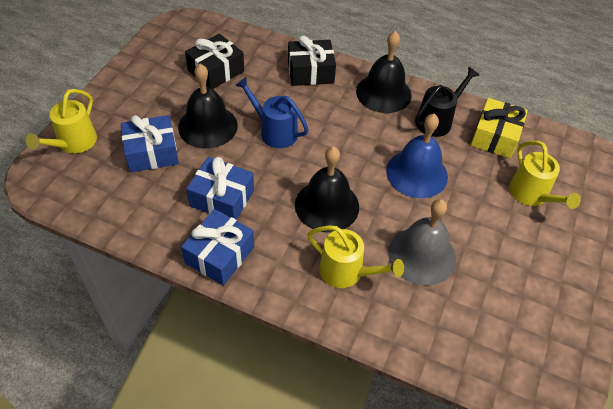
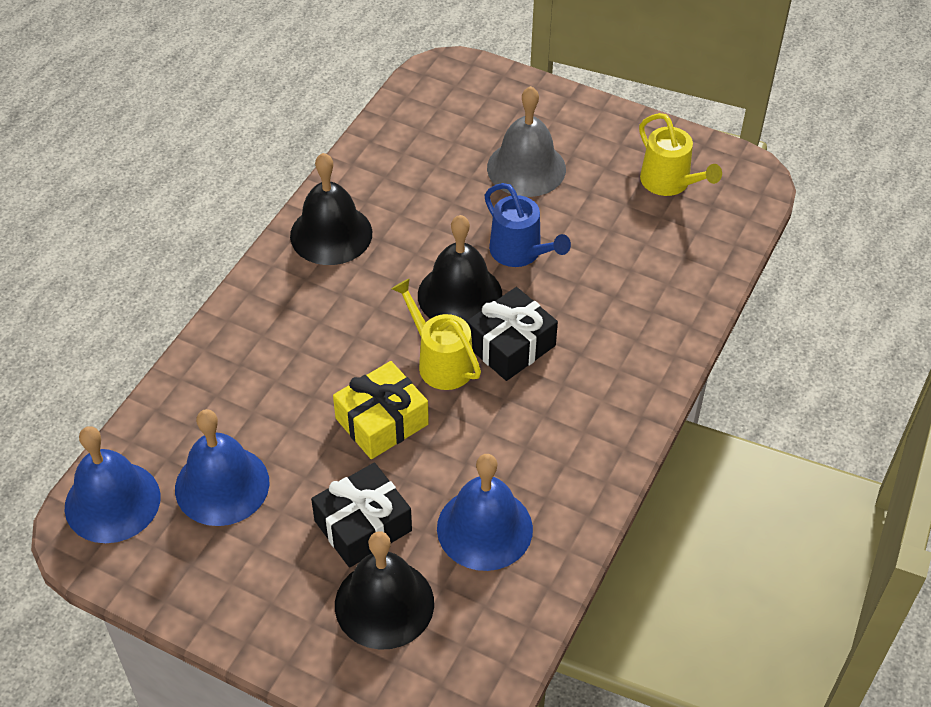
black watering can: 1 -> 0
blue bell: 1 -> 3
blue gift: 3 -> 0
yellow watering can: 3 -> 2

